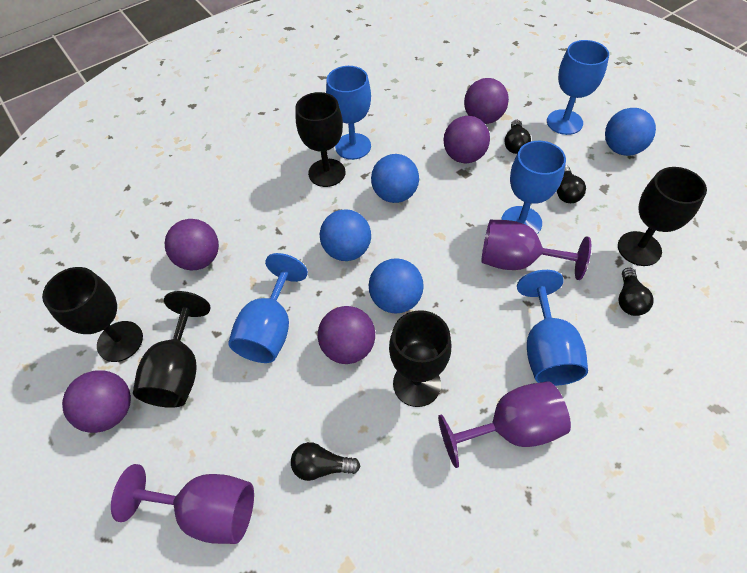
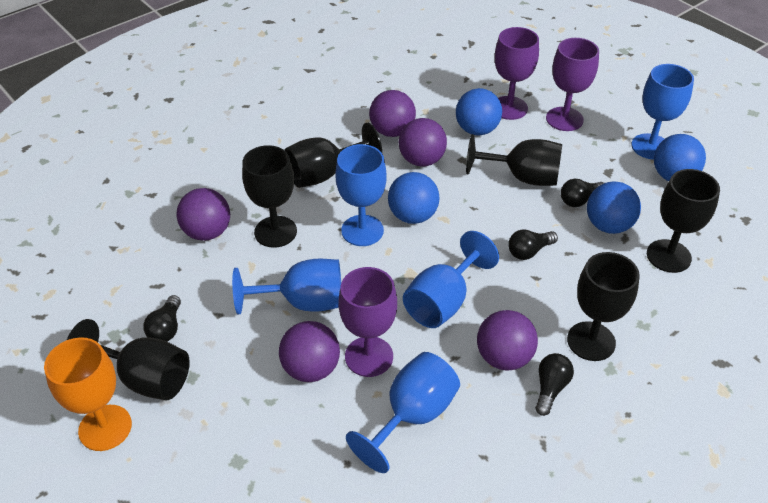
black goblet: 5 -> 6
orange goblet: 0 -> 1

